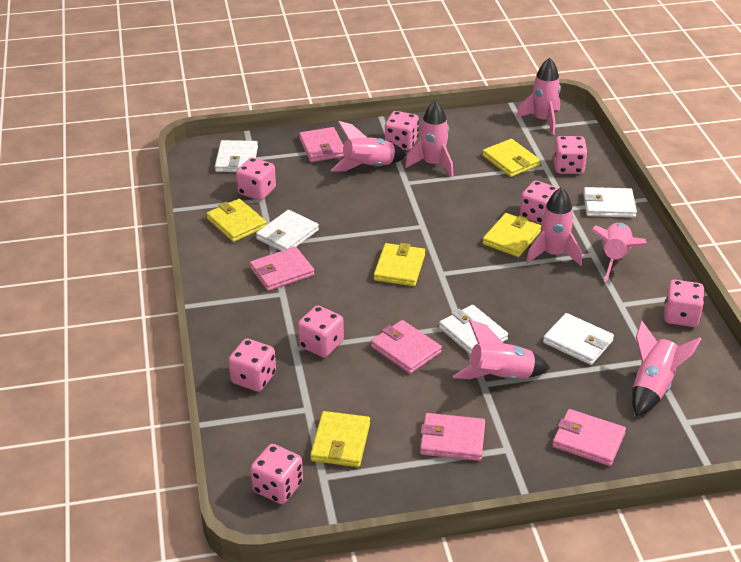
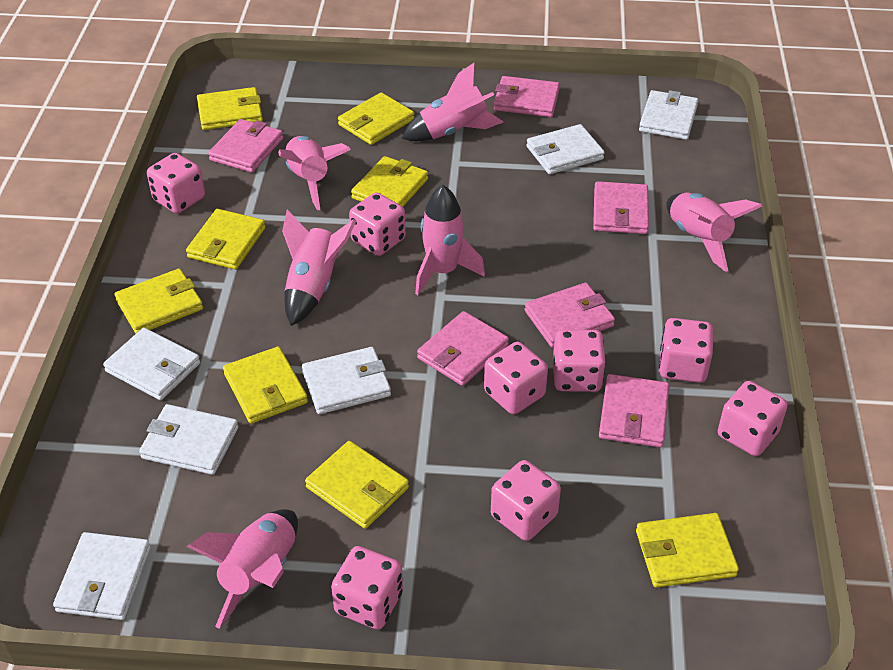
pink rocket: 7 -> 6
pink wallet: 5 -> 6
white wallet: 5 -> 6
yellow wallet: 5 -> 8

